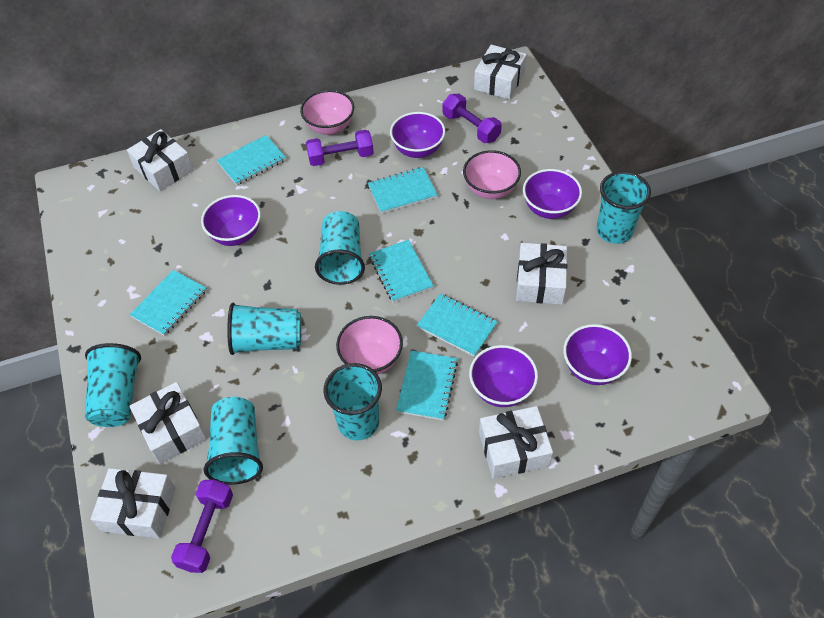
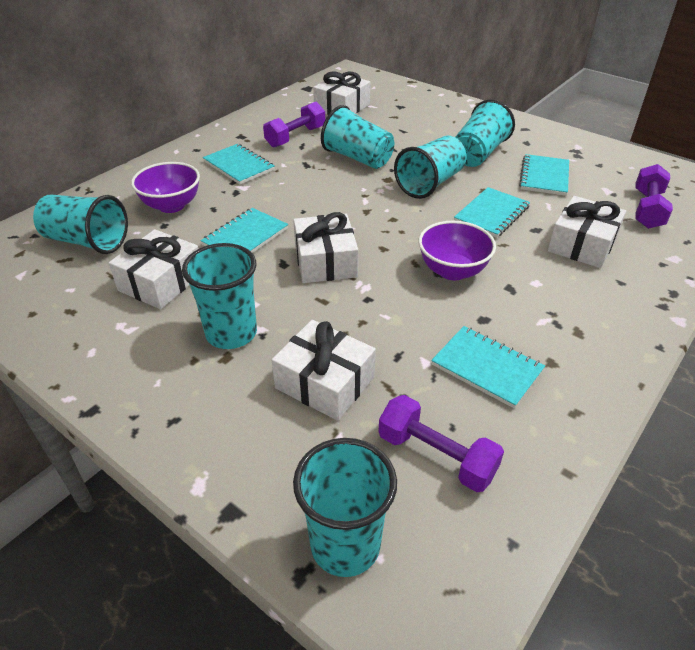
pink bowl: 3 -> 0
purple bowl: 5 -> 2
turquoise notebook: 6 -> 5
white gift: 6 -> 5

